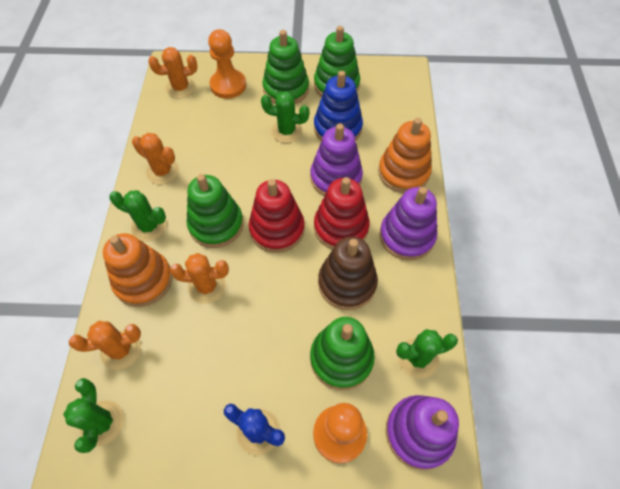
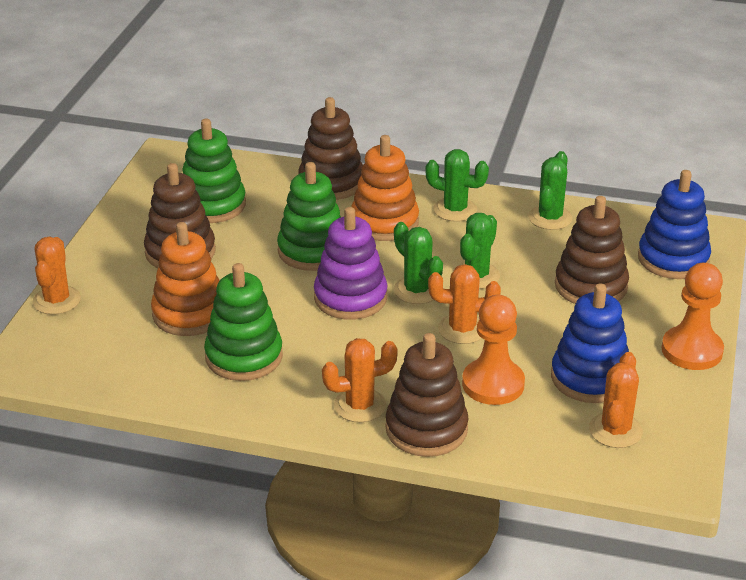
blue cactus: 1 -> 0
blue stacking toy: 1 -> 2
brown stacking toy: 1 -> 4
green stacking toy: 4 -> 3
purple stacking toy: 3 -> 1
red stacking toy: 2 -> 0

